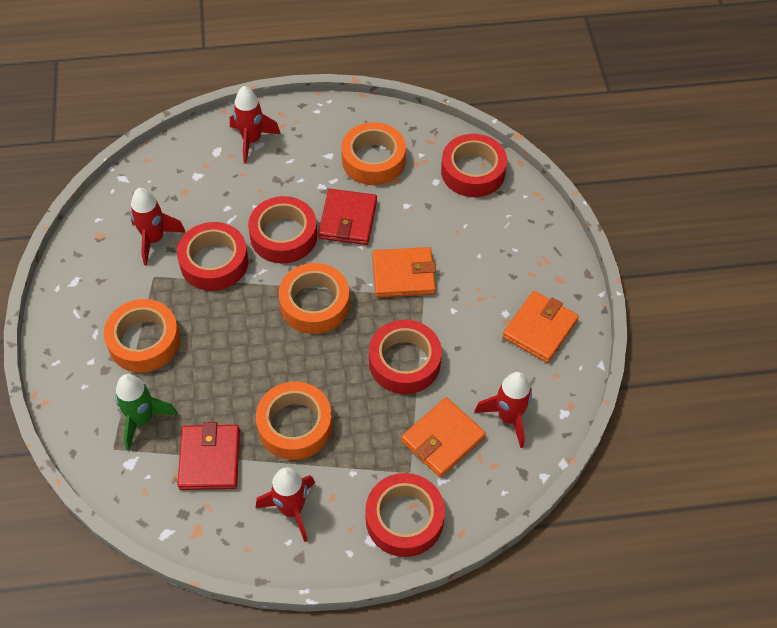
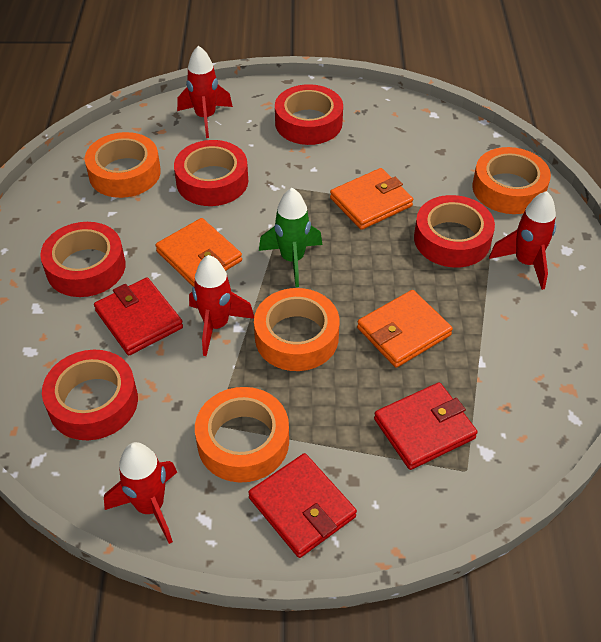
red wallet: 2 -> 3

